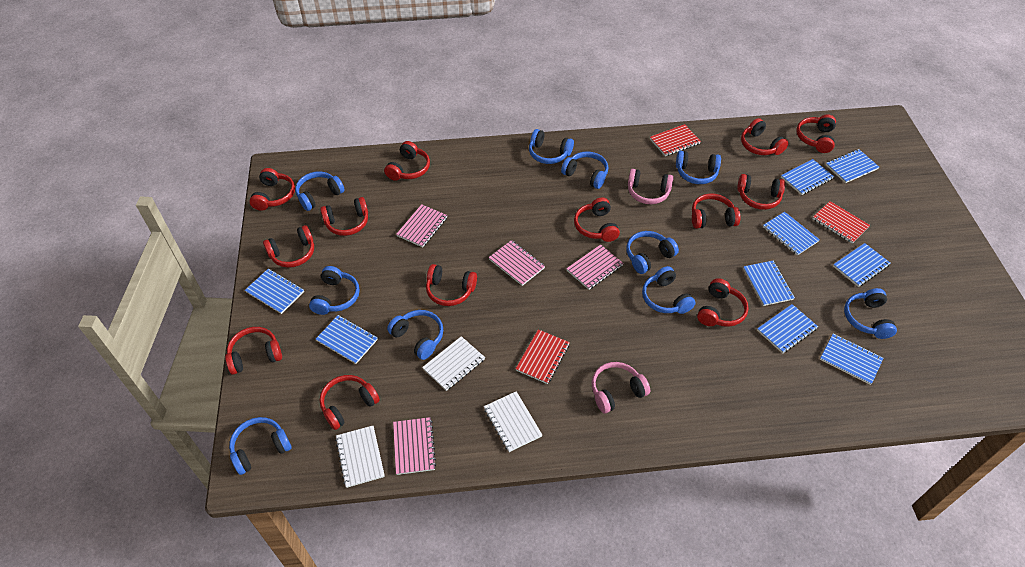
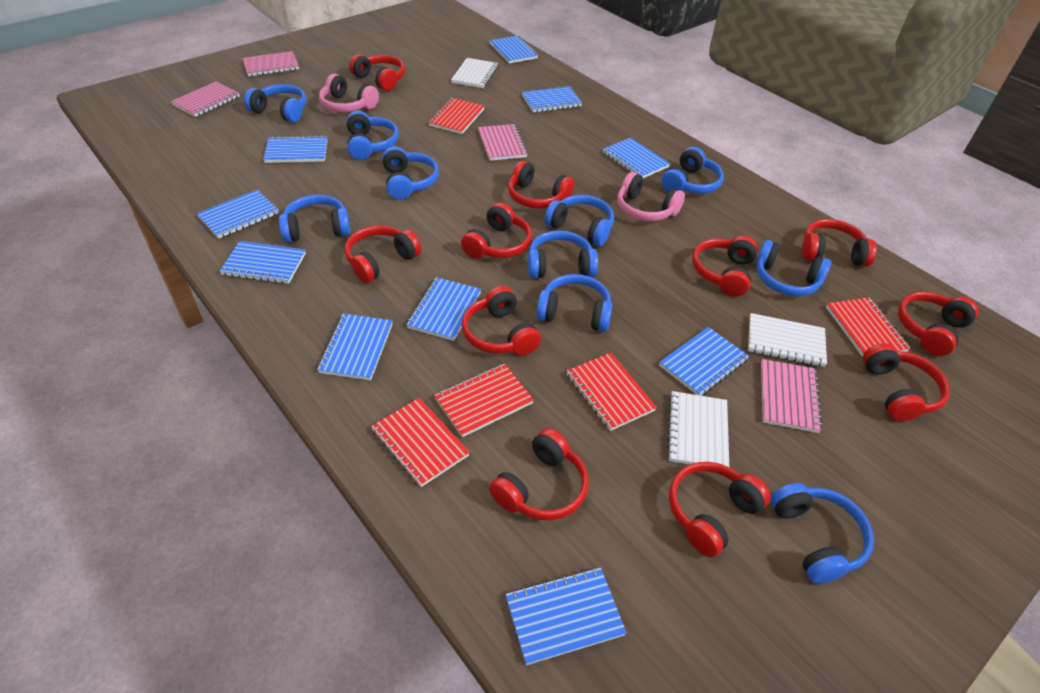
blue notebook: 9 -> 10
red headphones: 13 -> 11
red notebook: 3 -> 5

